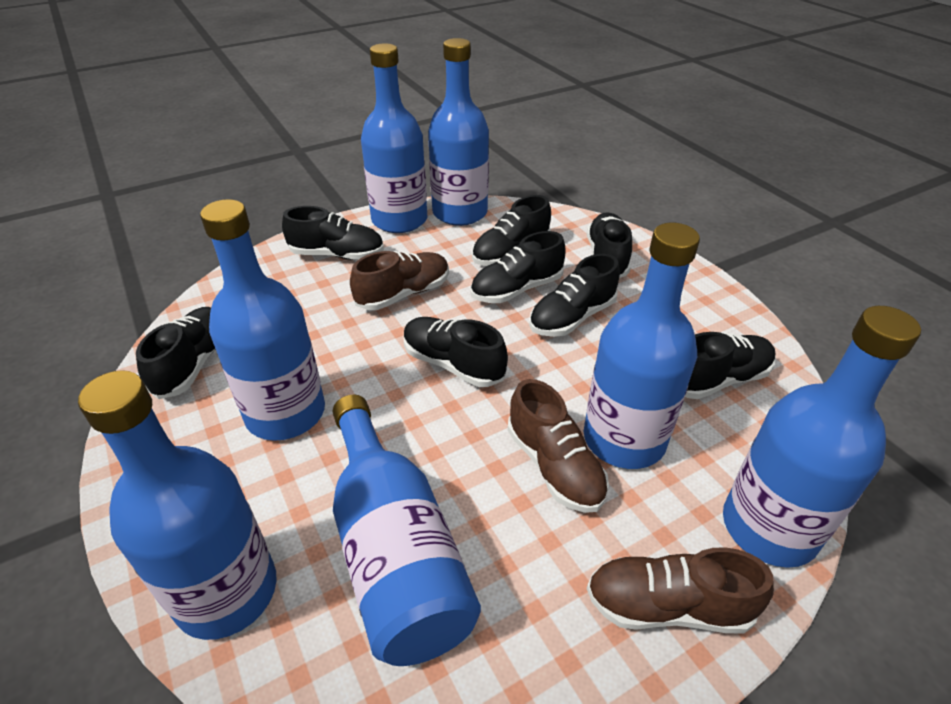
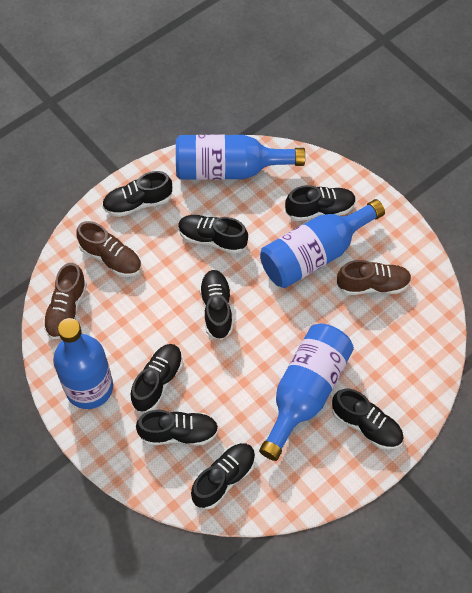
blue bottle: 7 -> 4

